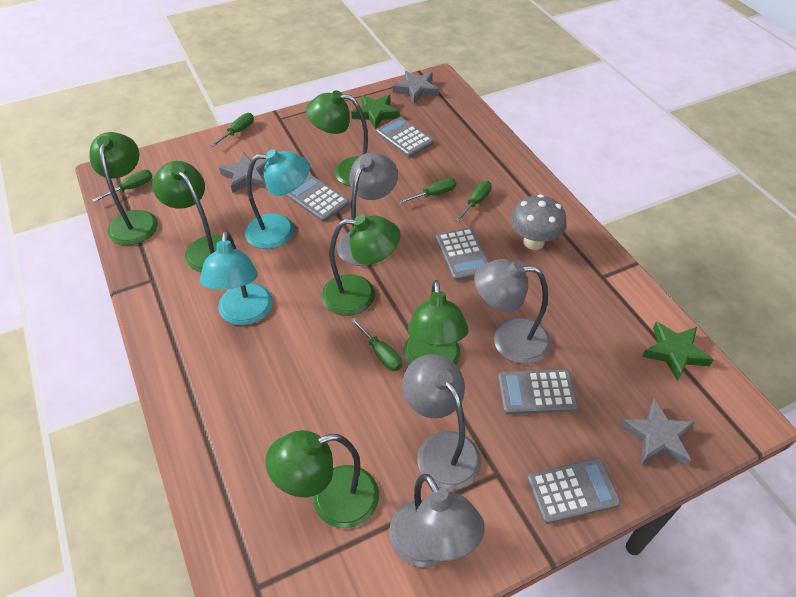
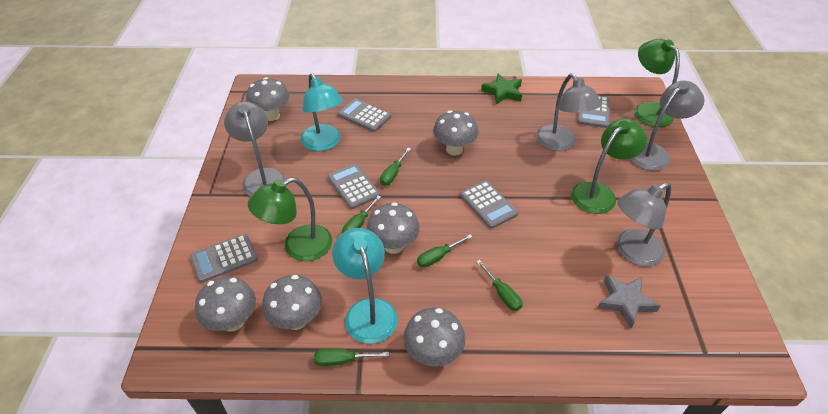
green lamp: 6 -> 3
green star: 2 -> 1
grey mushroom: 1 -> 6
grey star: 3 -> 1

